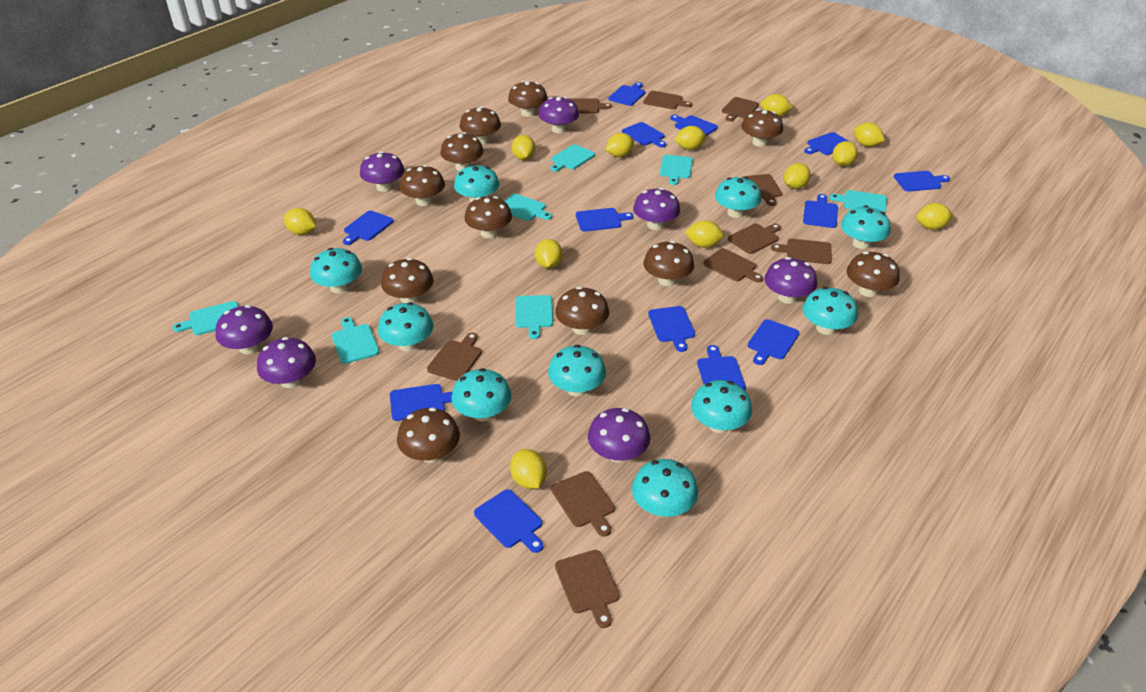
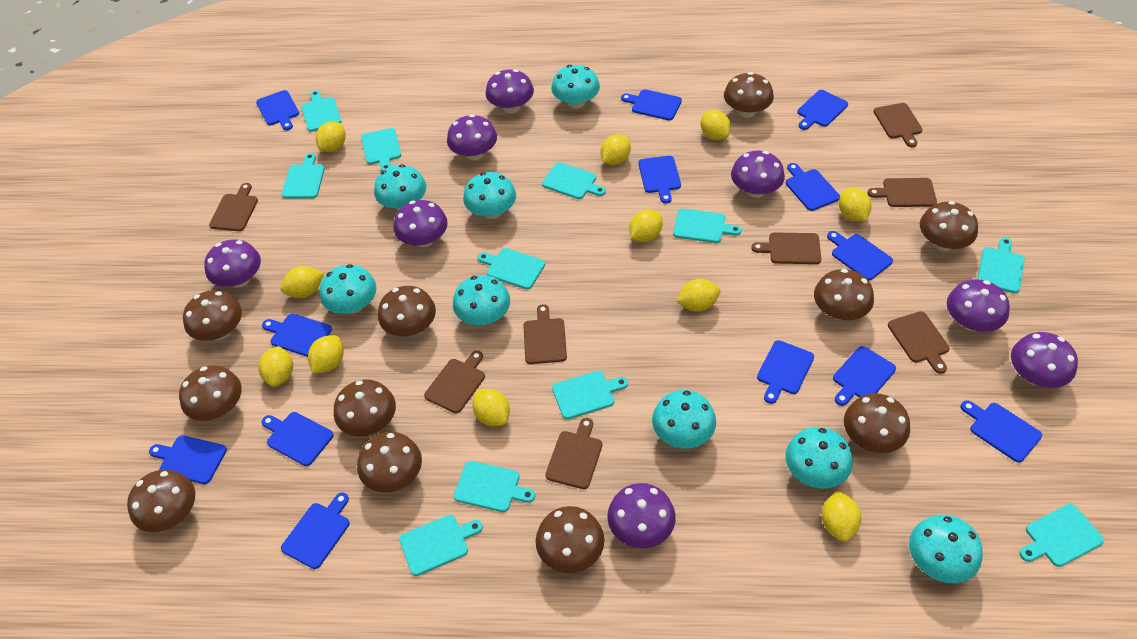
brown cutting board: 10 -> 8
purple mushroom: 7 -> 8
turquoise cutting board: 7 -> 11
turquoise mushroom: 10 -> 8
yellow lemon: 12 -> 11

